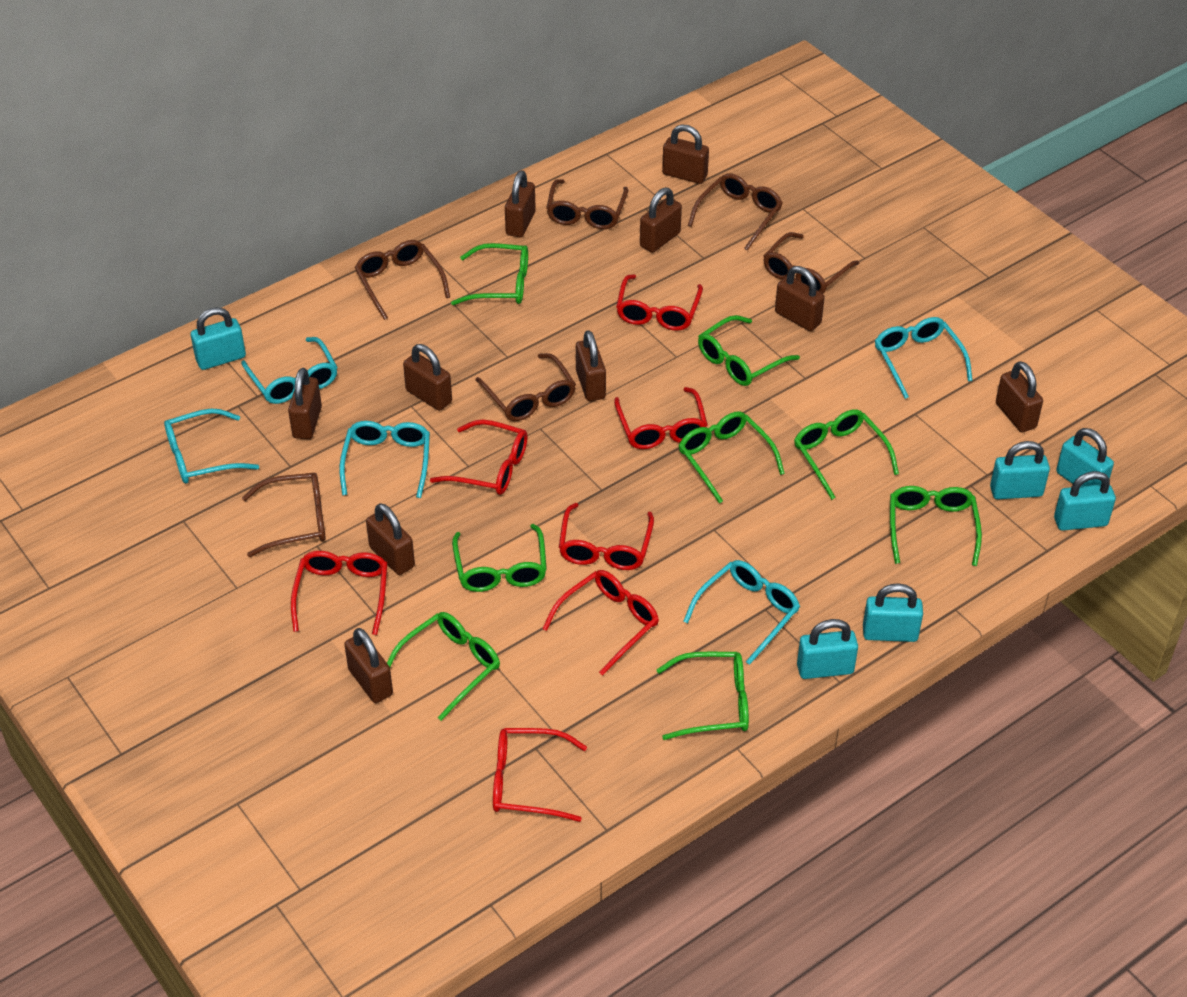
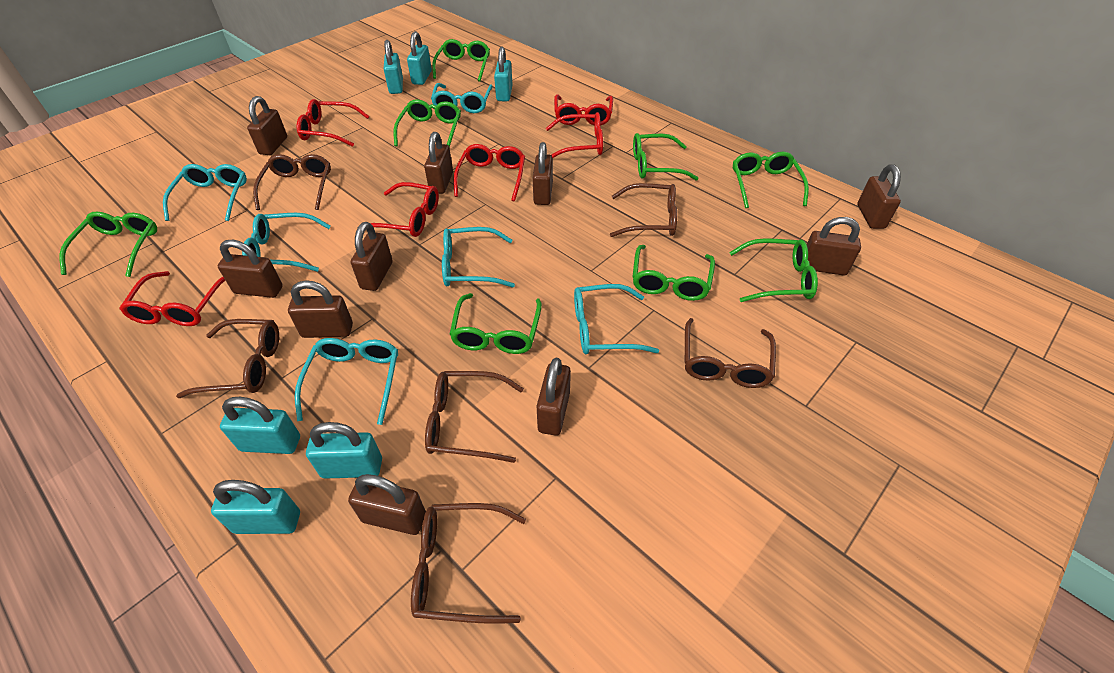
red glasses: 7 -> 6
turquoise glasses: 5 -> 6

